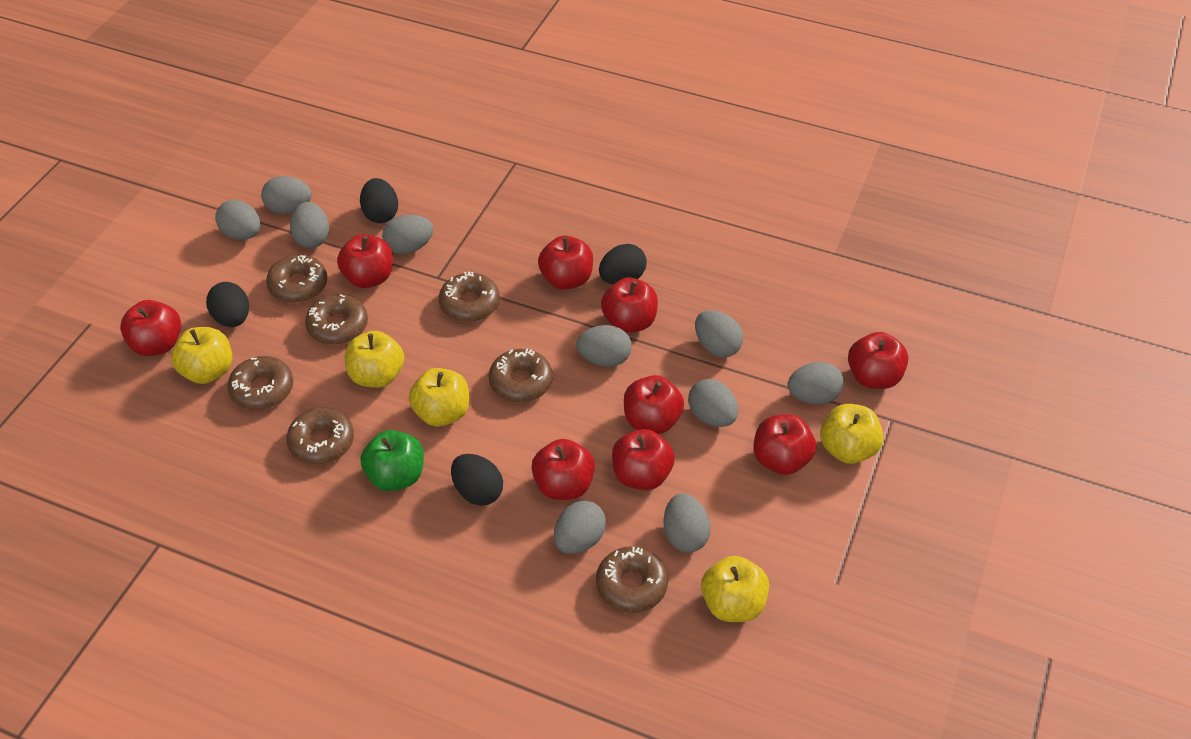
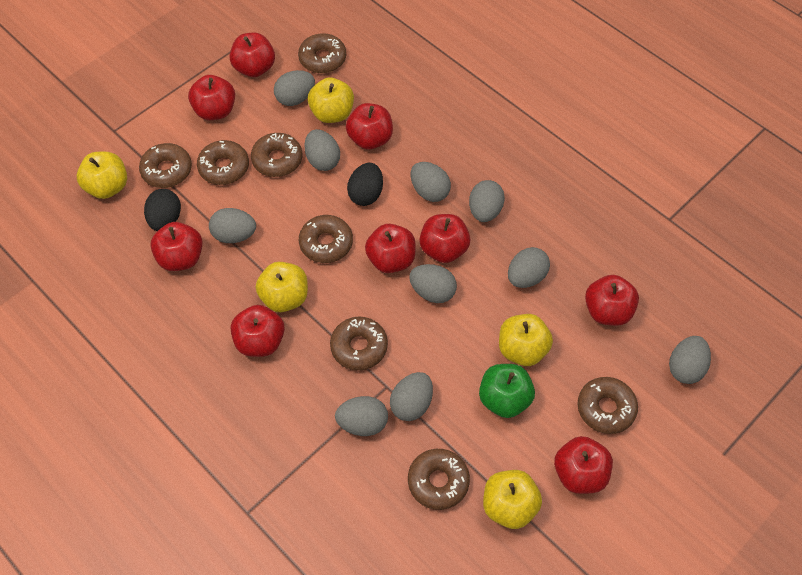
black egg: 4 -> 2
brown donut: 7 -> 8

